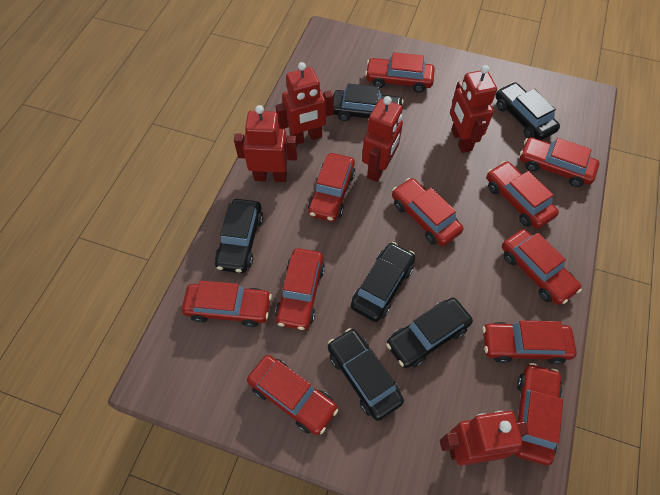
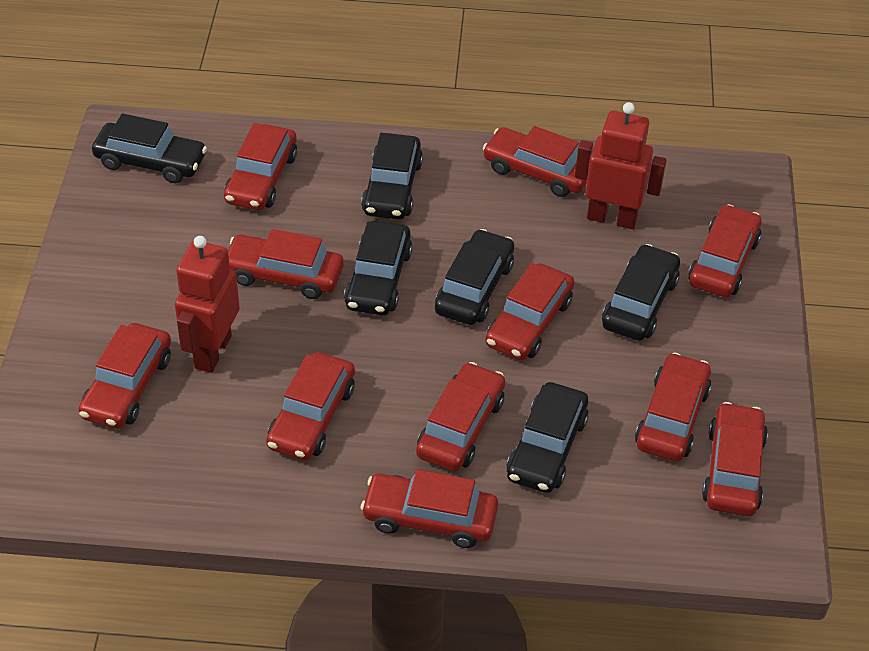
red robot: 5 -> 2

